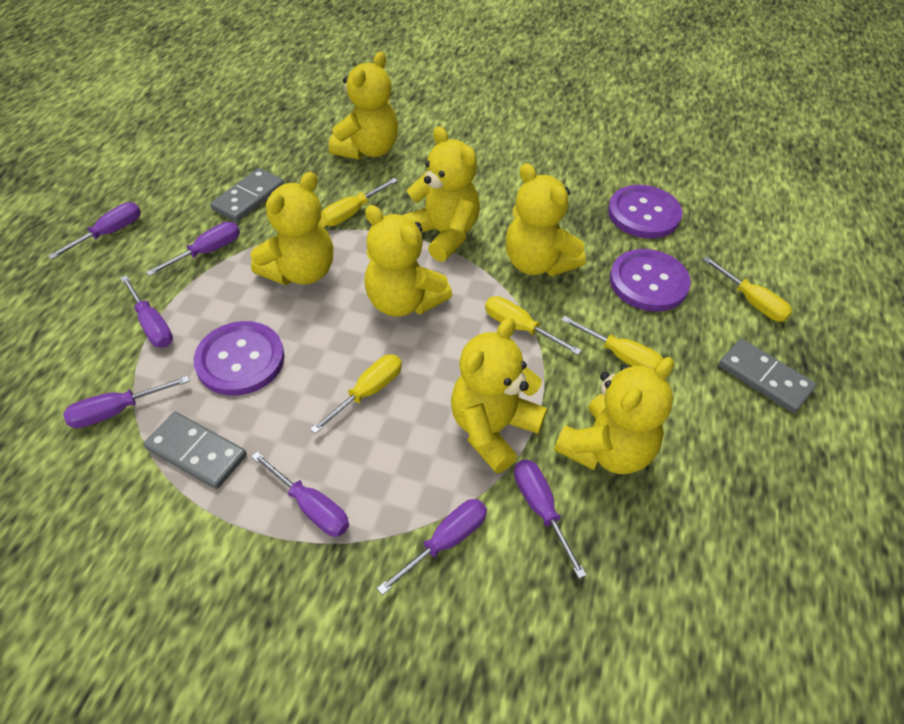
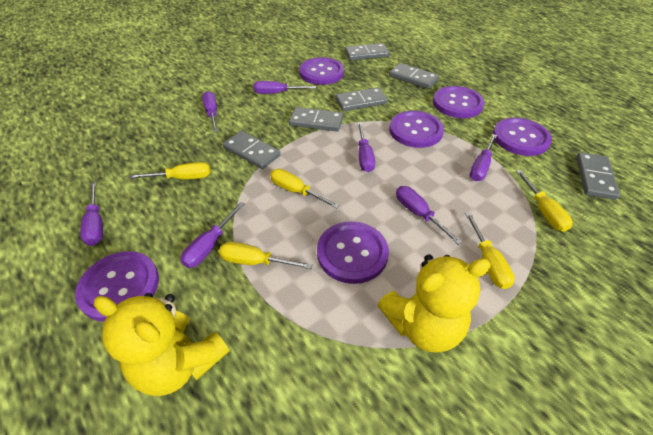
grey domino: 3 -> 6
purple button: 3 -> 6
yellow teddy bear: 7 -> 2

